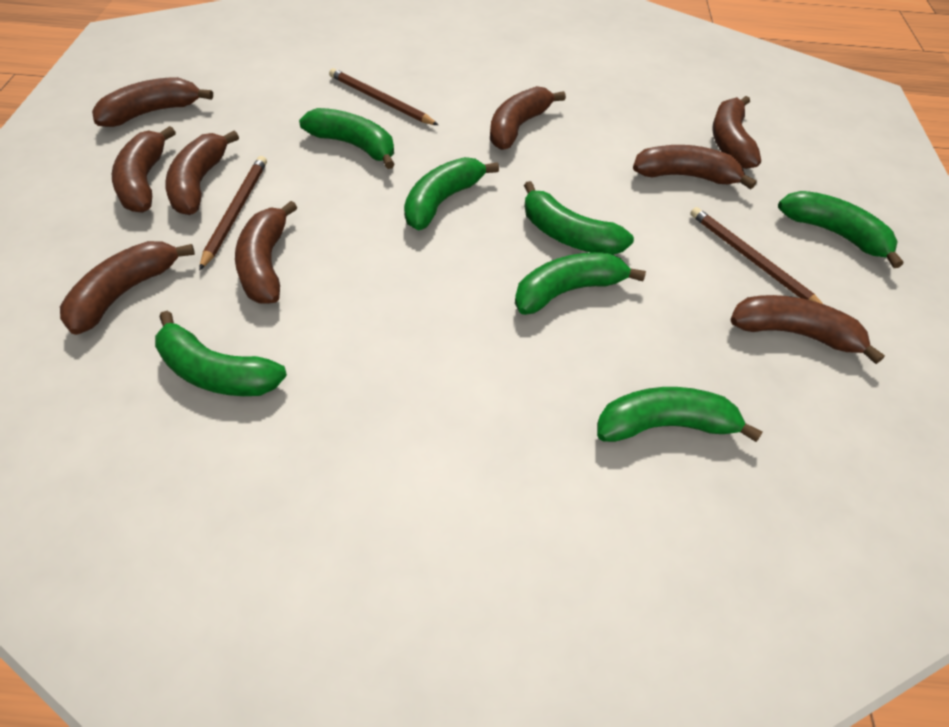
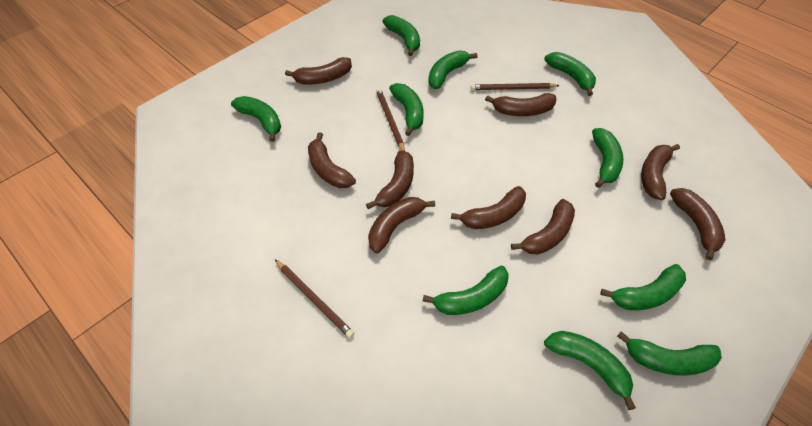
green banana: 7 -> 10

